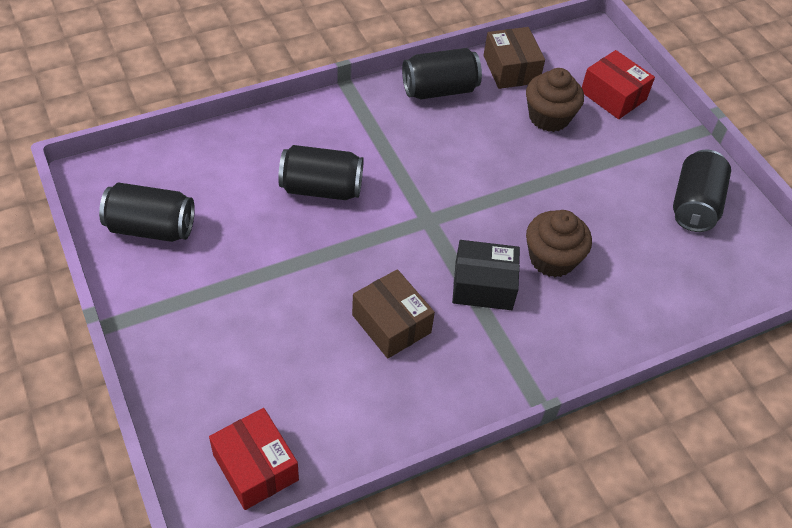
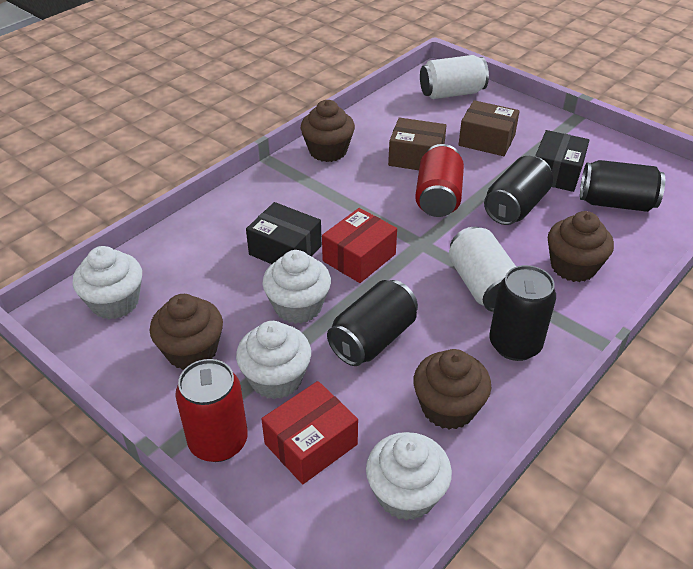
black box: 1 -> 2
brown cupcake: 2 -> 4
red can: 0 -> 2
white can: 0 -> 2
white cupcake: 0 -> 4

